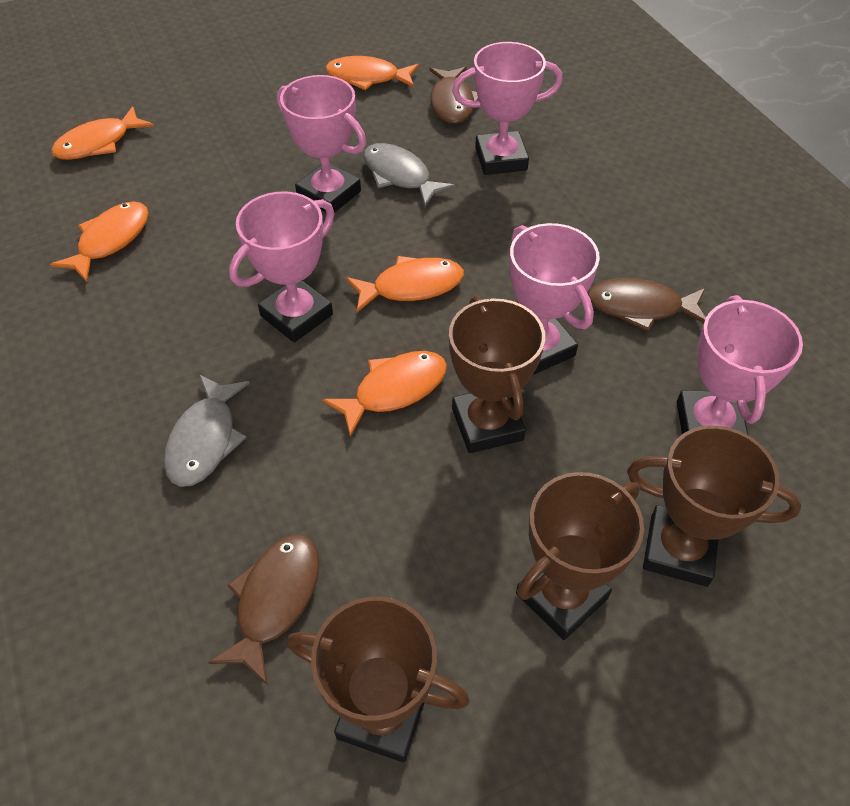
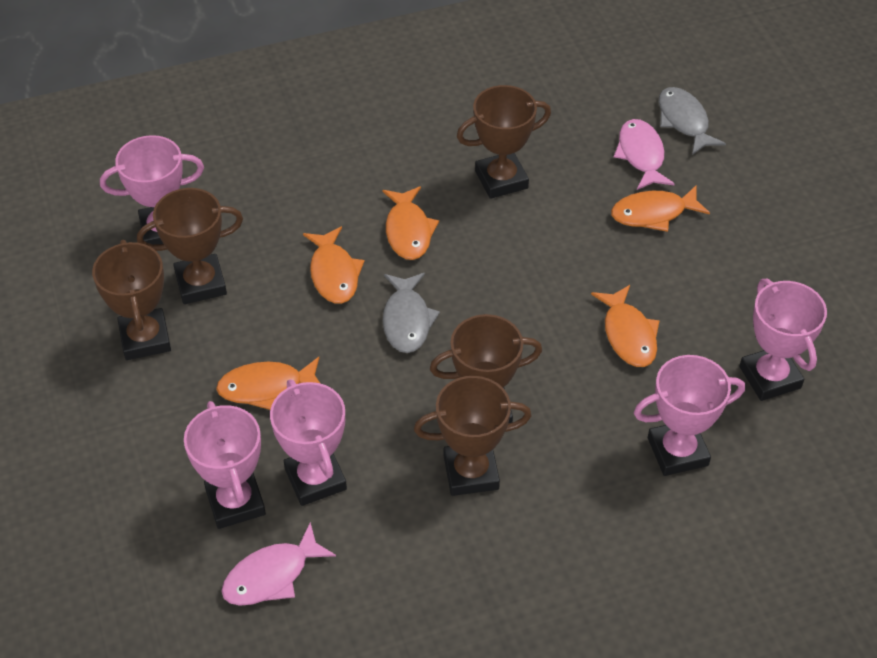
brown fish: 3 -> 0
brown trophy: 4 -> 5
pink fish: 0 -> 2

